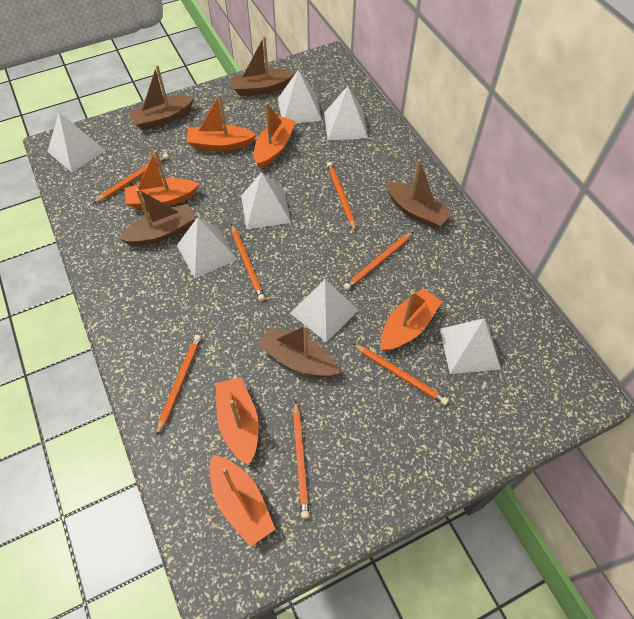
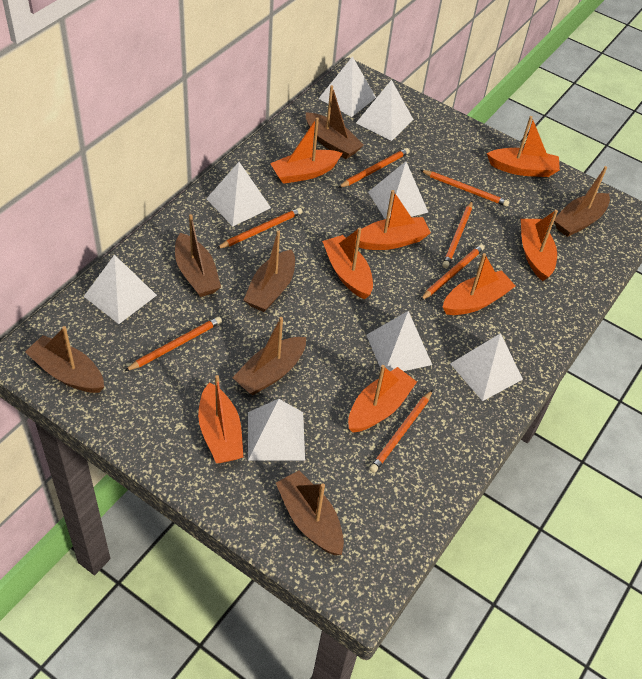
brown boat: 5 -> 7
orange boat: 6 -> 8
white pyramid: 7 -> 8

